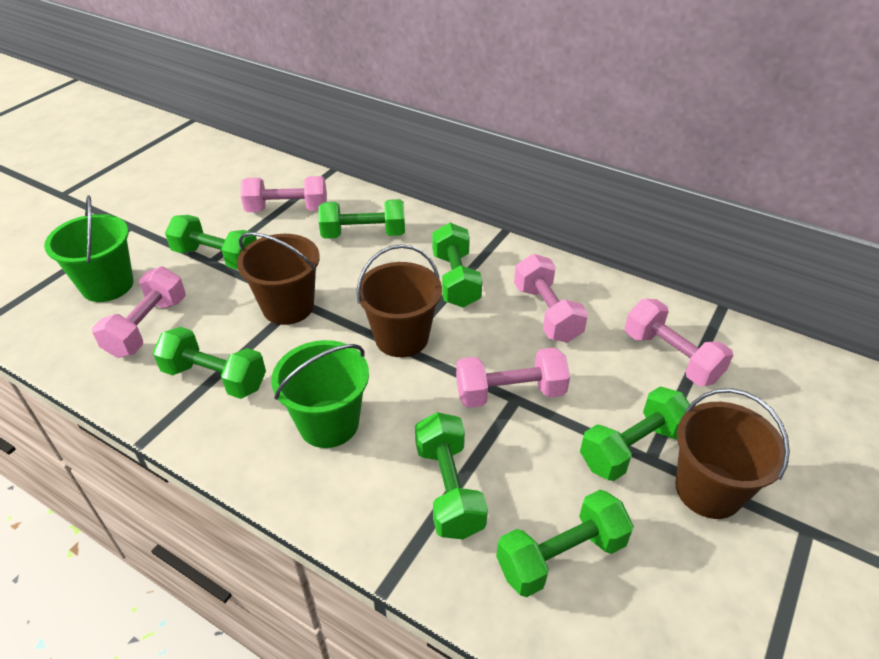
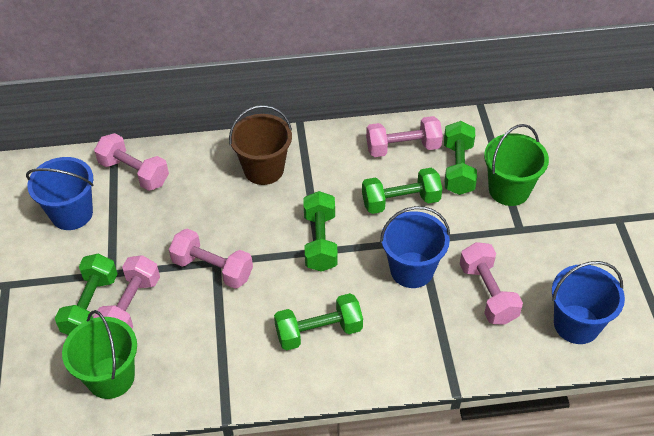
blue bucket: 0 -> 3
brown bucket: 3 -> 1
green dumbbell: 7 -> 5

